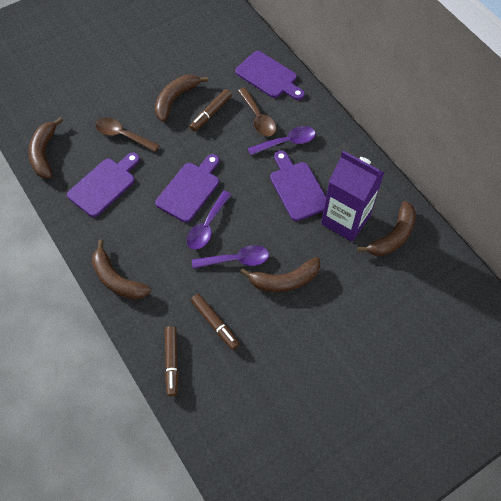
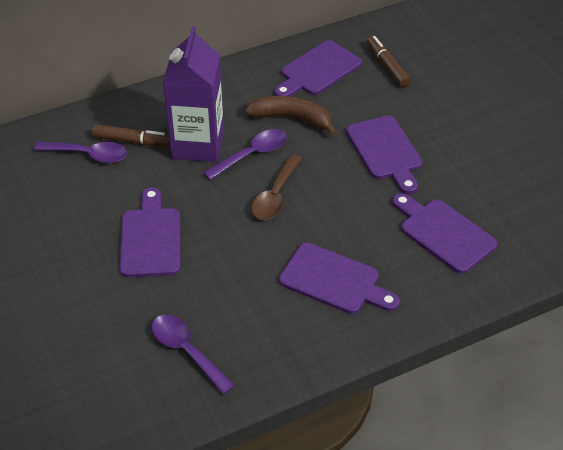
brown banana: 5 -> 1
brown marker: 3 -> 2
brown spoon: 2 -> 1
purple cutting board: 4 -> 5

